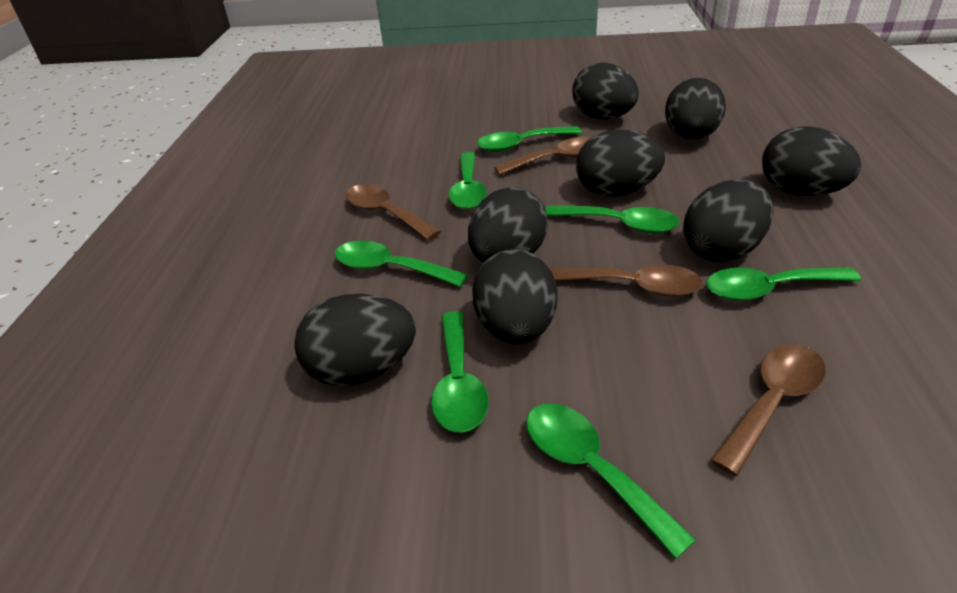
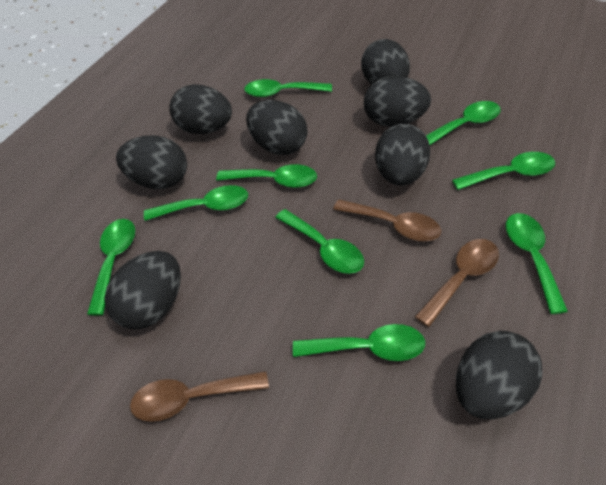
brown spoon: 4 -> 3
green spoon: 7 -> 9

